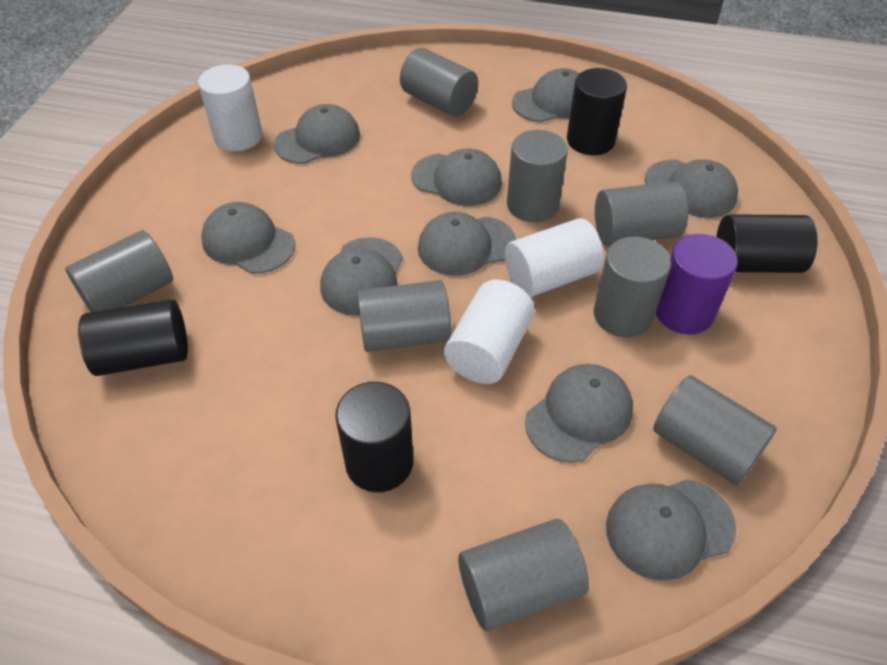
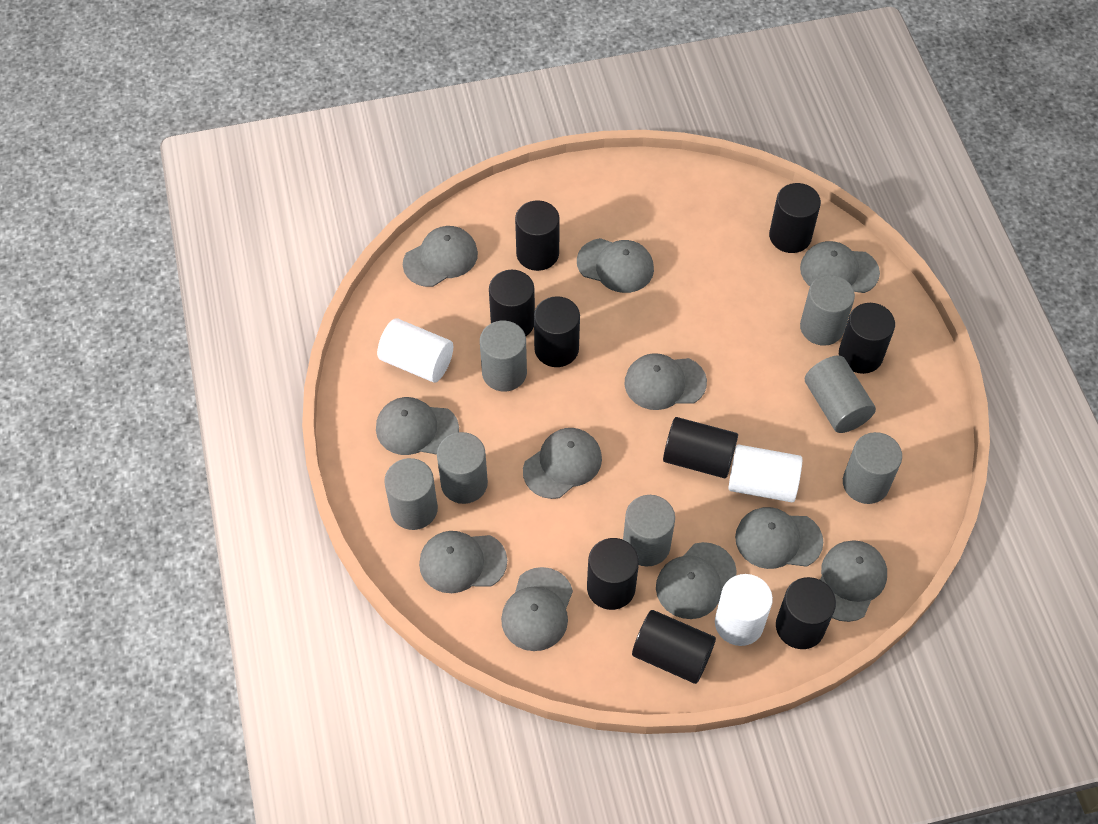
black cylinder: 4 -> 9
grey cap: 9 -> 11
grey cylinder: 8 -> 7
purple cylinder: 1 -> 0

